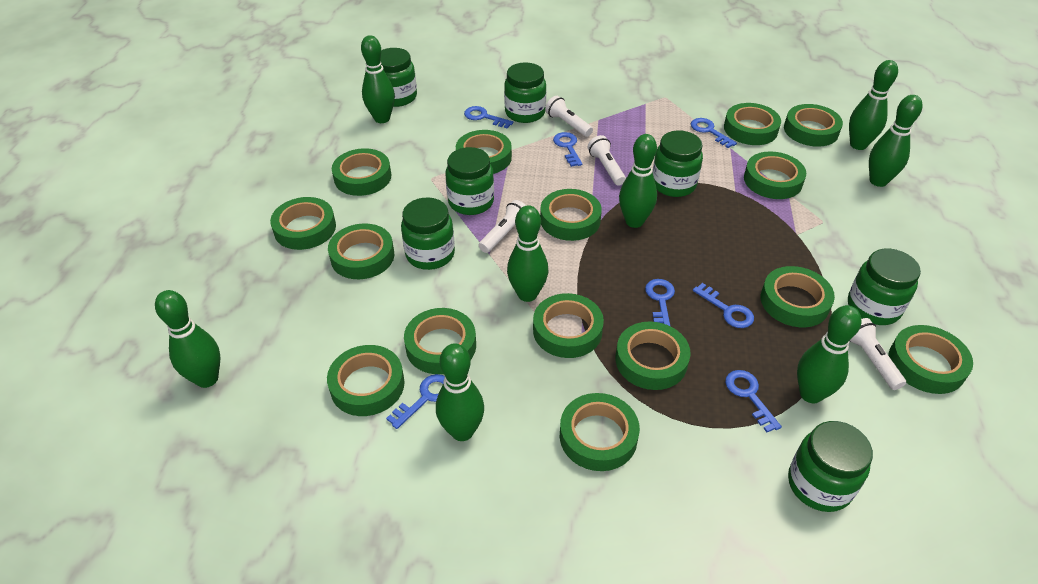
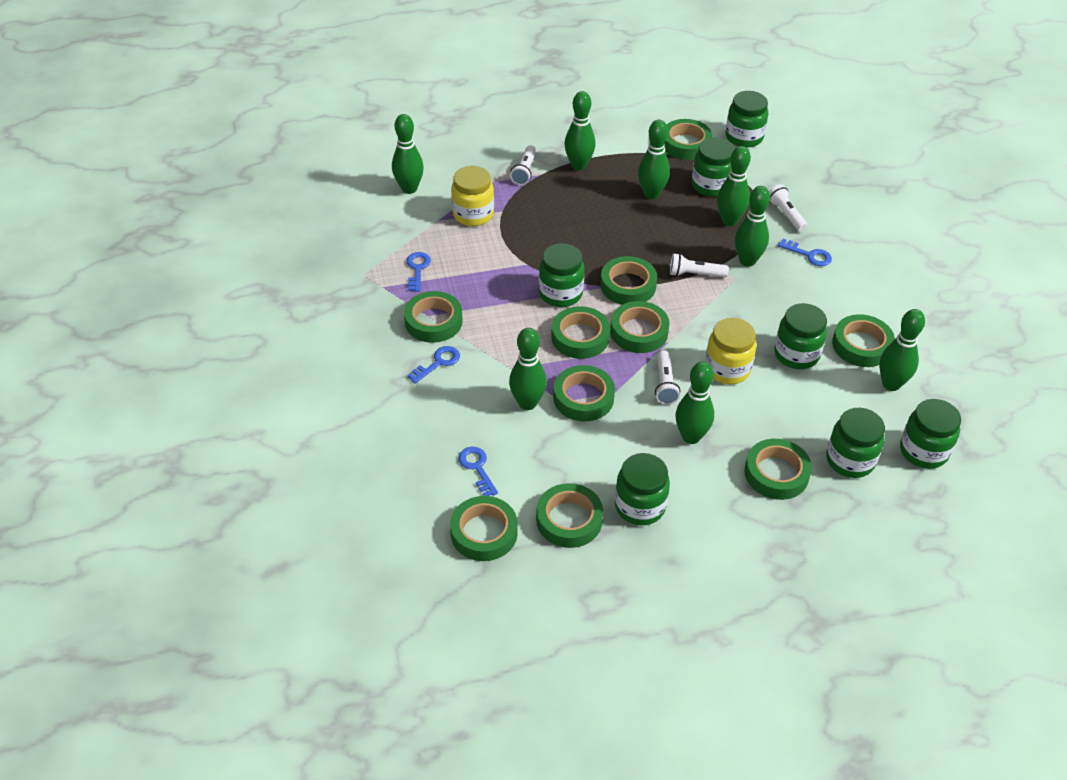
blue key: 7 -> 4
green tape: 15 -> 10
yellow jar: 0 -> 2

